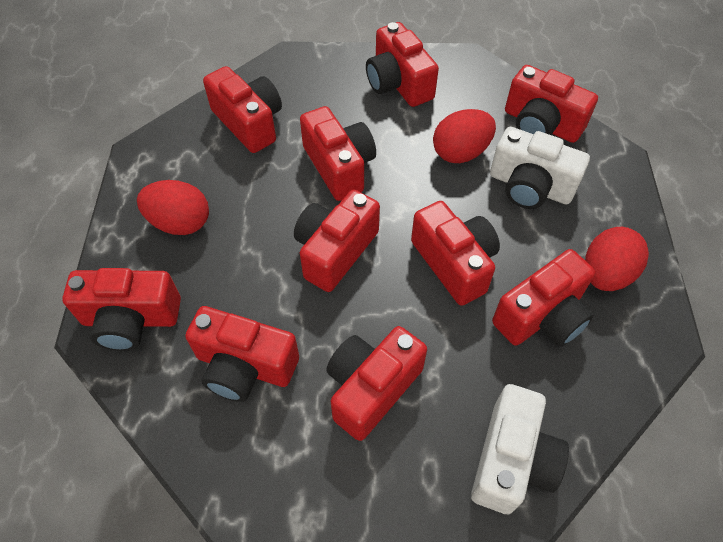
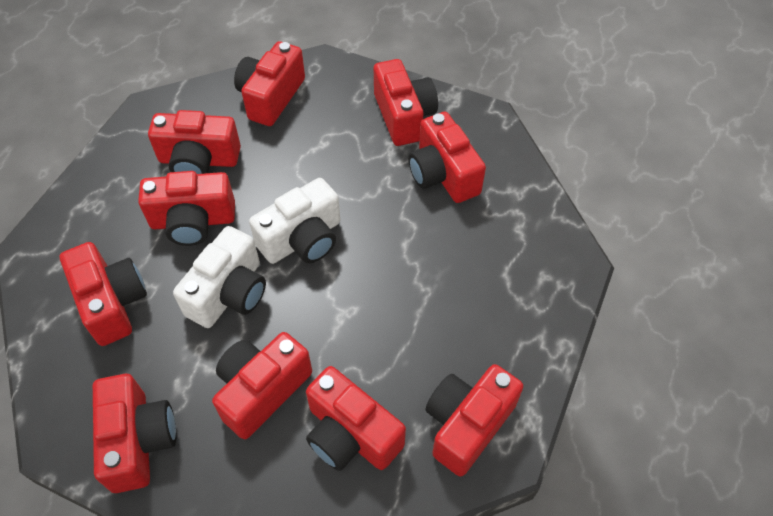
red egg: 3 -> 0

